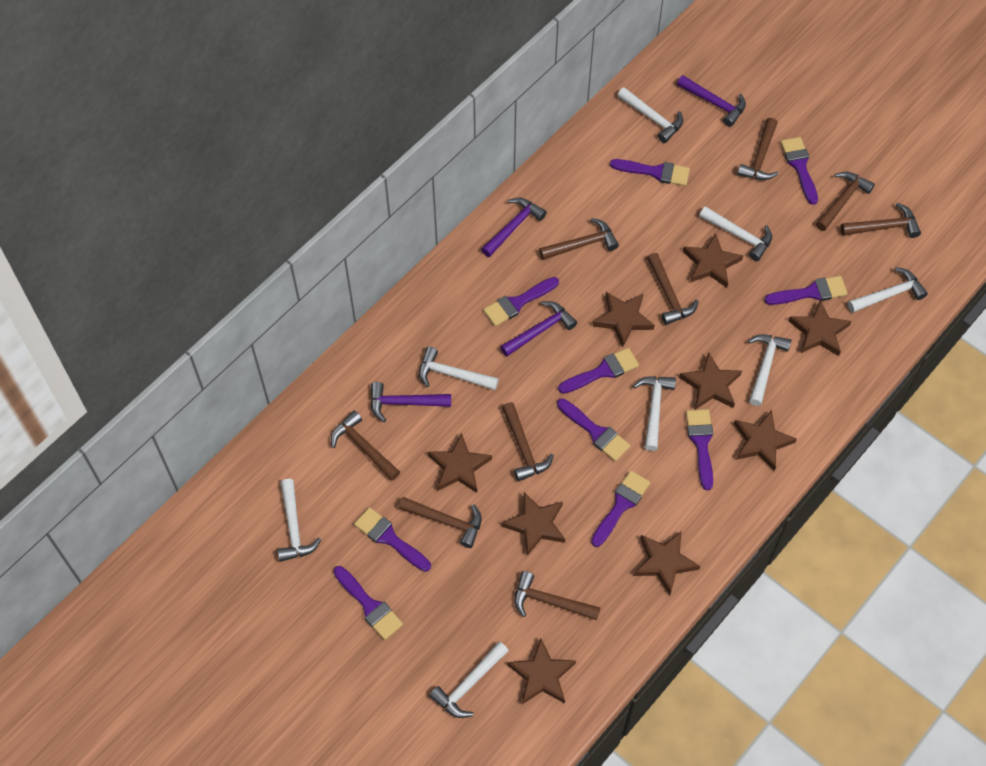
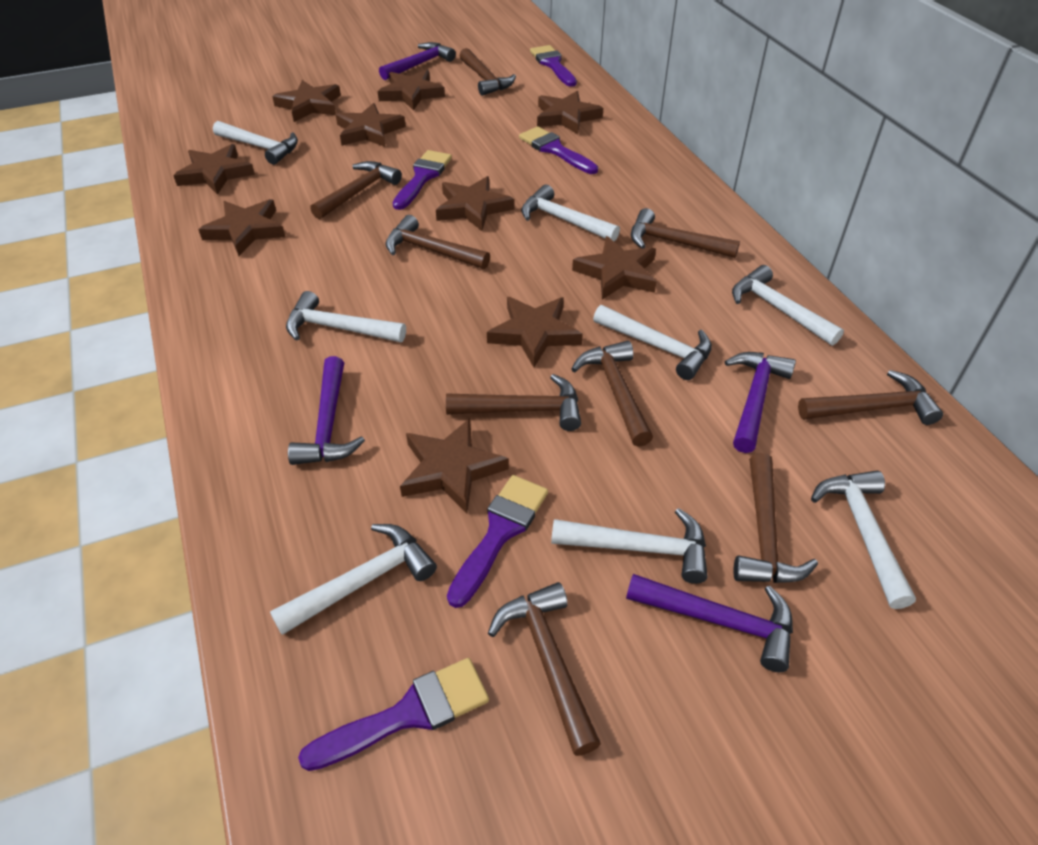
brown star: 9 -> 10
purple brush: 10 -> 5

